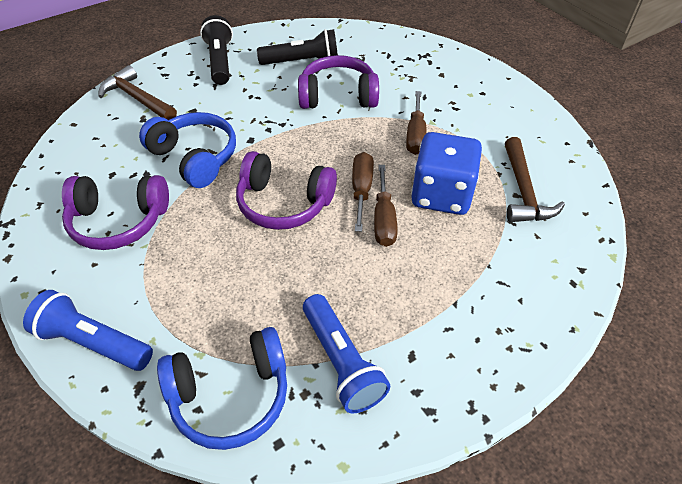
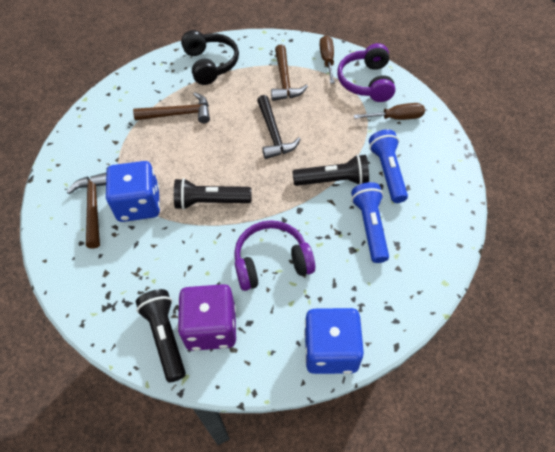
black flashlight: 2 -> 3
black hammer: 0 -> 1
black headphones: 0 -> 1
blue dice: 1 -> 2
blue headphones: 2 -> 0
brown hammer: 2 -> 3
brown screwdriver: 3 -> 2
purple dice: 0 -> 1
purple headphones: 3 -> 2

